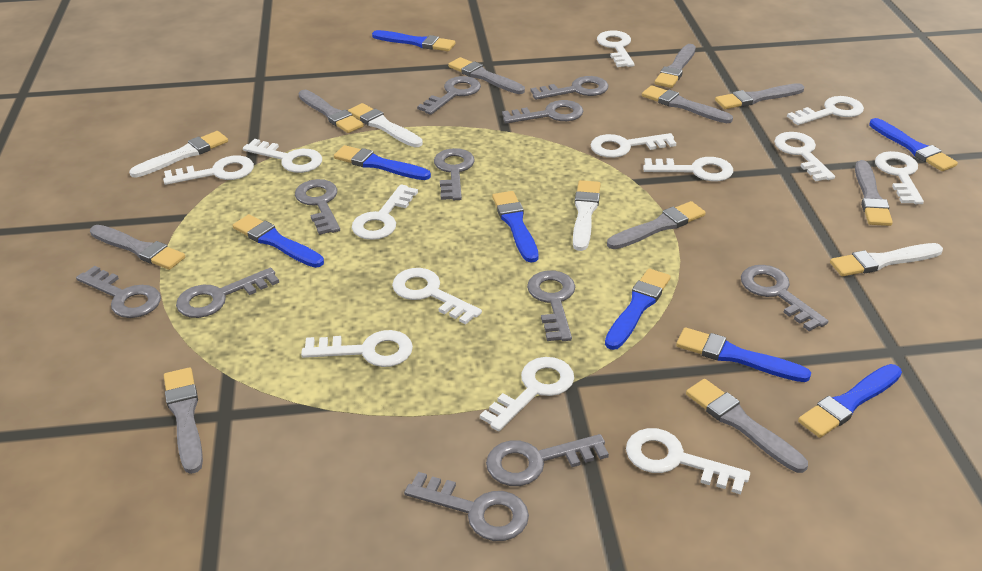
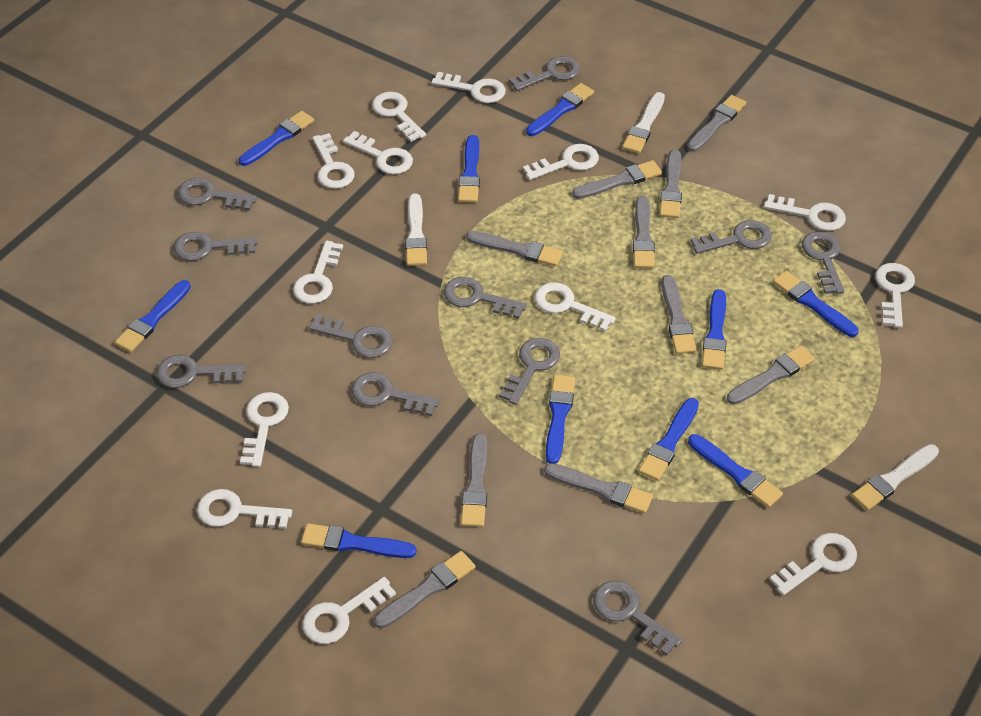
blue brush: 8 -> 10
white brush: 4 -> 3

